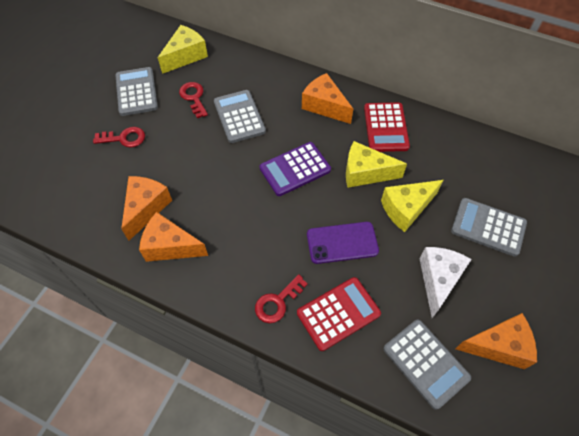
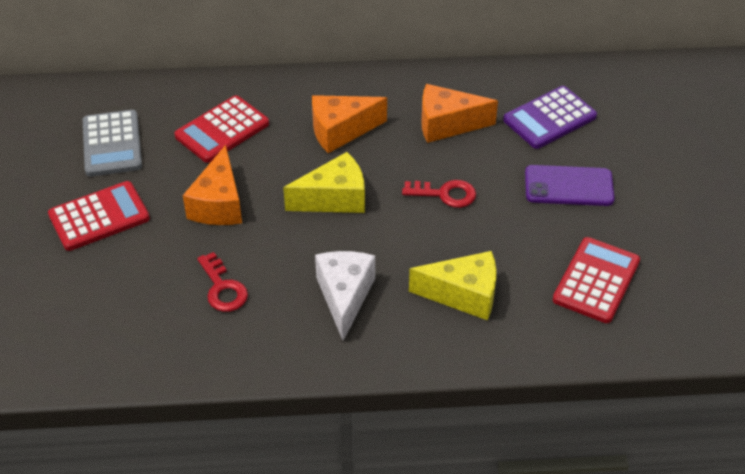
grey calculator: 4 -> 1
orange cheese: 4 -> 3
red calculator: 2 -> 3
red key: 3 -> 2
yellow cheese: 3 -> 2

